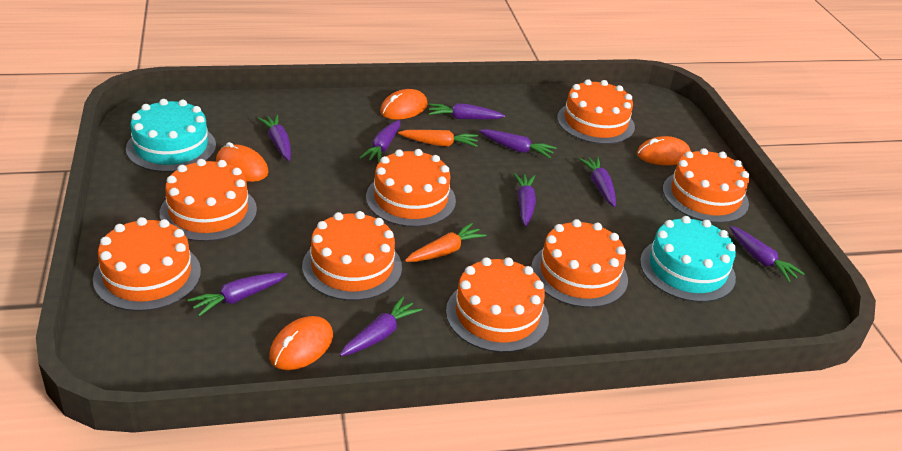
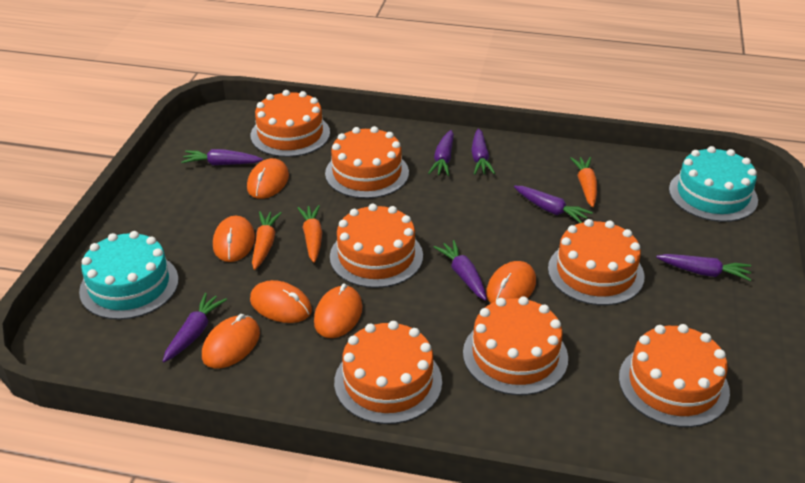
orange cake: 8 -> 7
orange carrot: 2 -> 3
orange mouse: 4 -> 6
purple carrot: 9 -> 7

